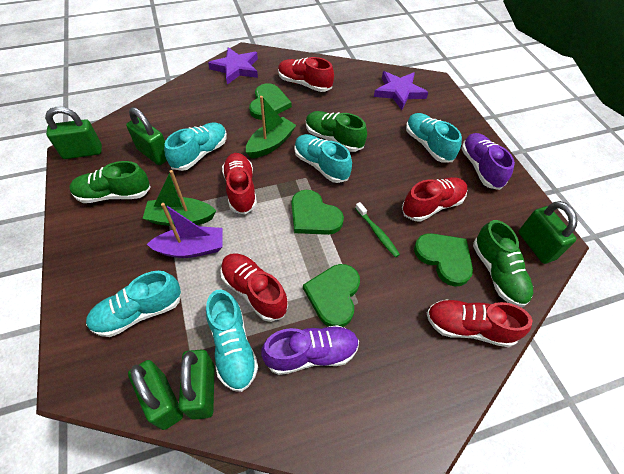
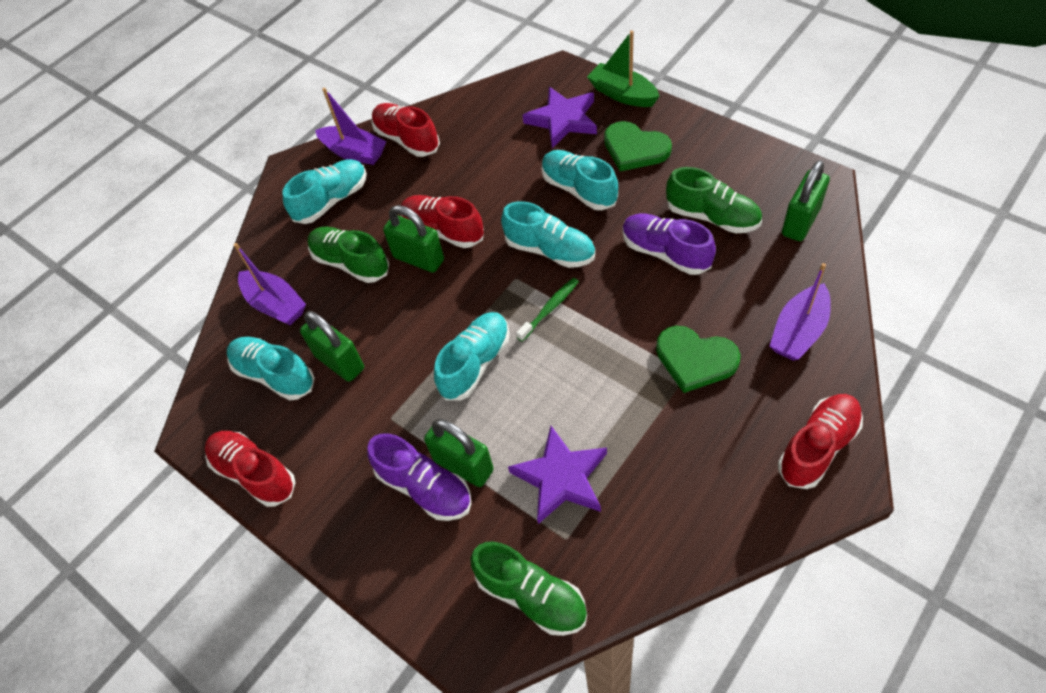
green boat: 2 -> 1
green heart: 4 -> 2
green padlock: 5 -> 4
purple boat: 1 -> 3
red shoe: 5 -> 4

